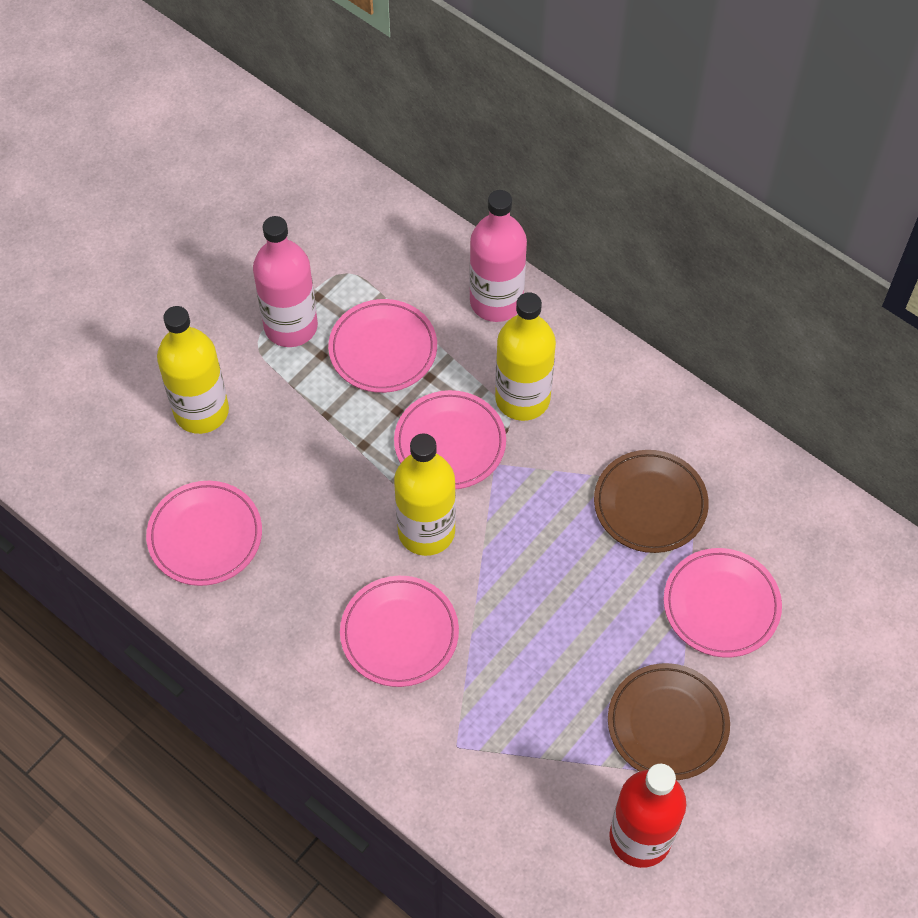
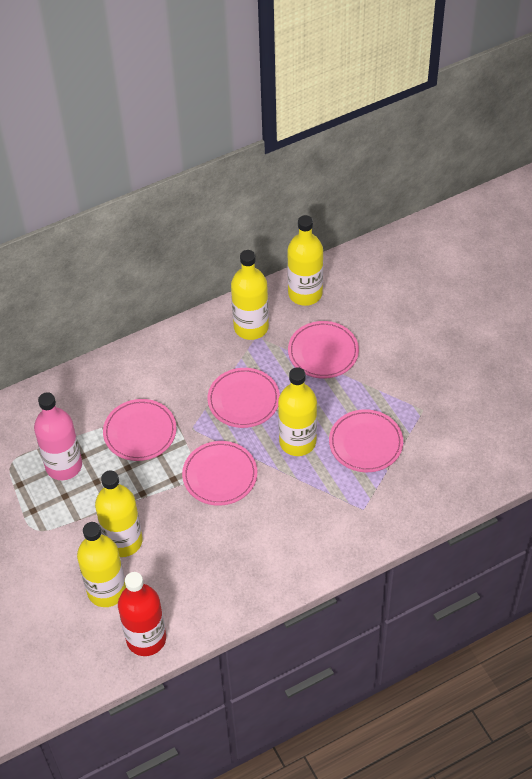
brown plate: 2 -> 0
pink bottle: 2 -> 1
yellow bottle: 3 -> 5

